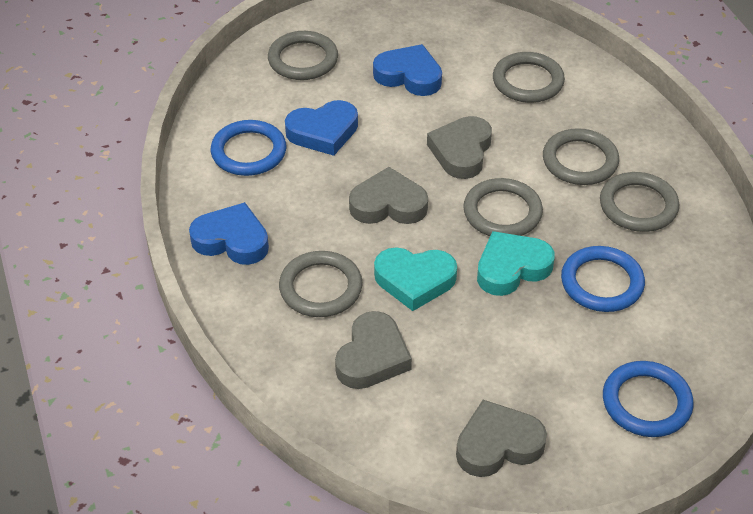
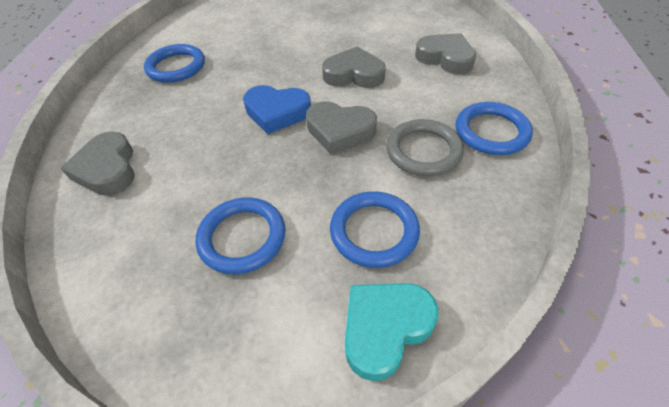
blue heart: 3 -> 1
blue ring: 3 -> 4
grey ring: 6 -> 1
turquoise heart: 2 -> 1

